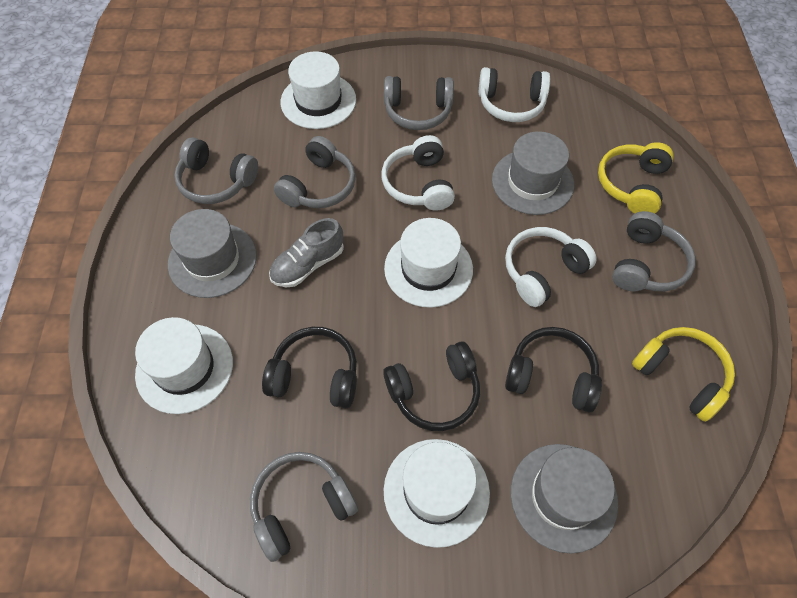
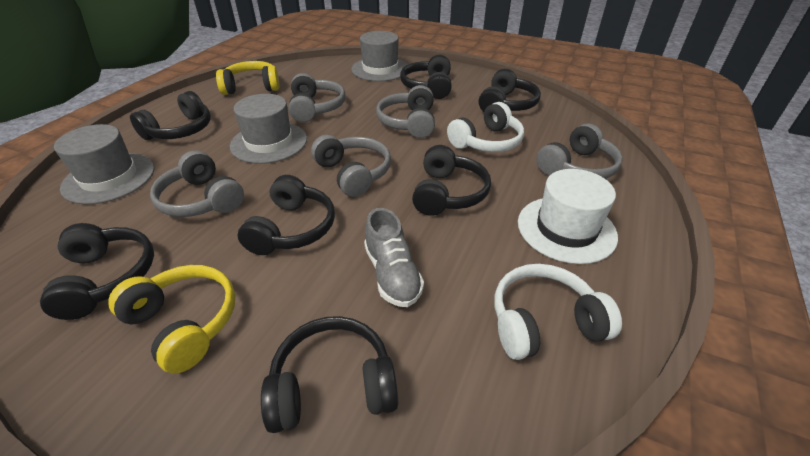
black headphones: 3 -> 7
white hat: 4 -> 1
white headphones: 3 -> 2

